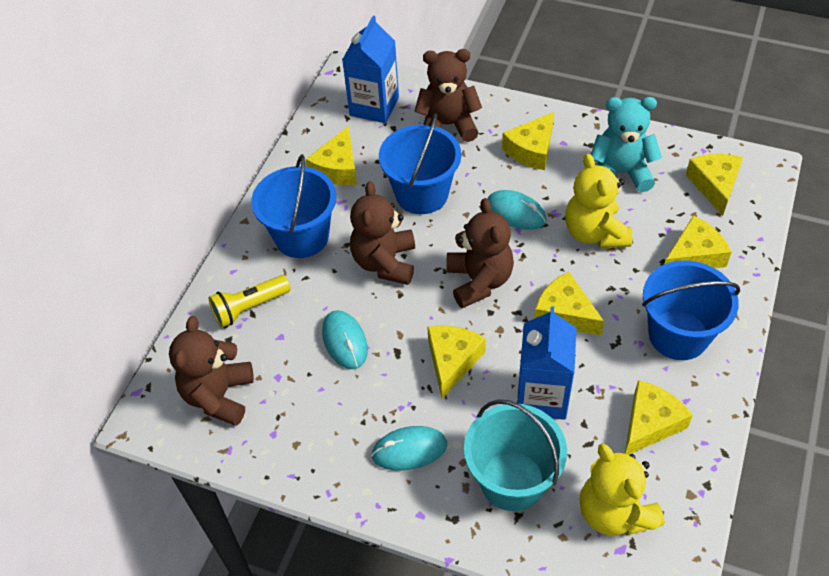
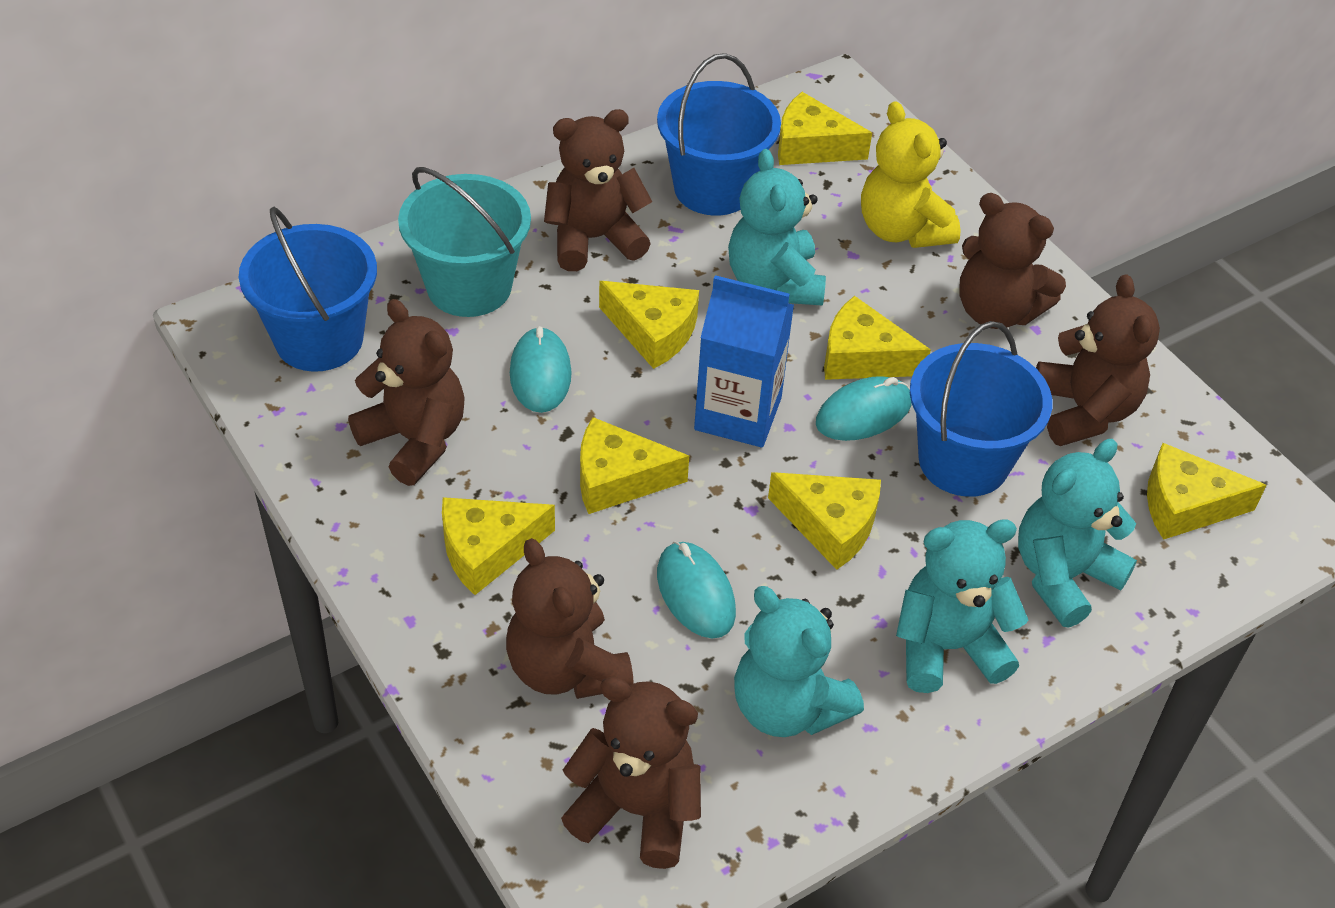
blue carton: 2 -> 1
brown teddy bear: 4 -> 6
turquoise teddy bear: 1 -> 4
yellow flashlight: 1 -> 0
yellow teddy bear: 2 -> 1

